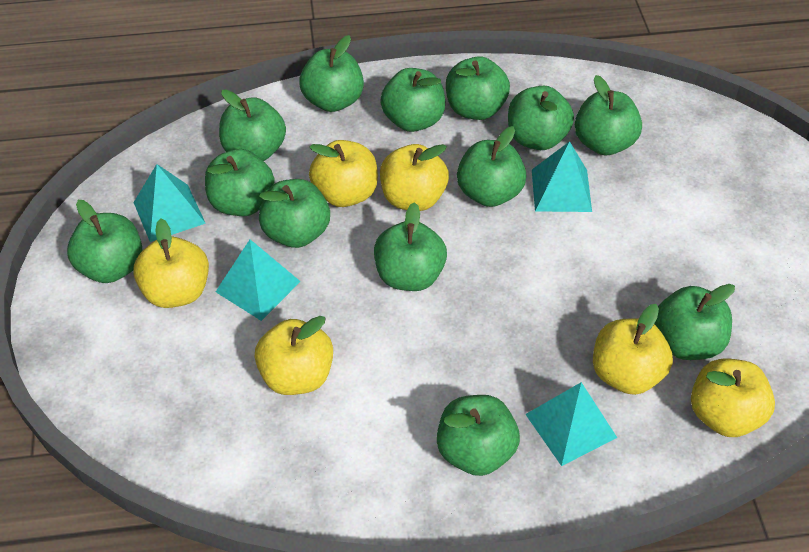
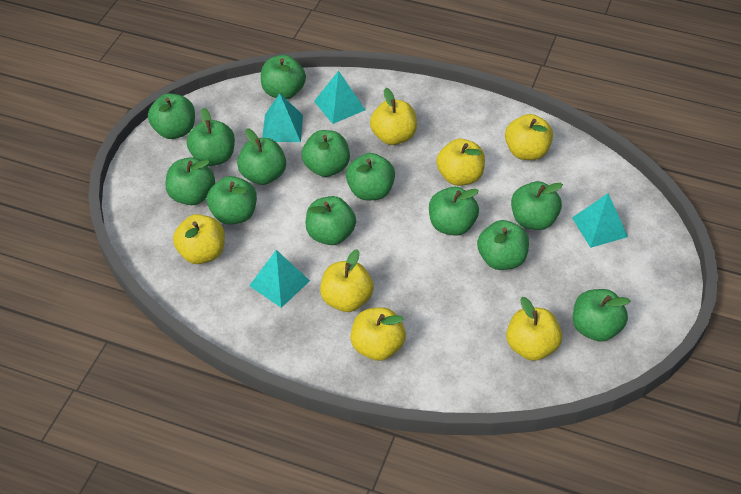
yellow apple: 6 -> 7

